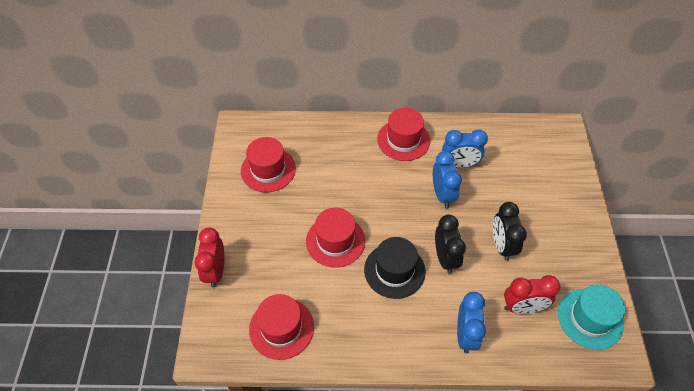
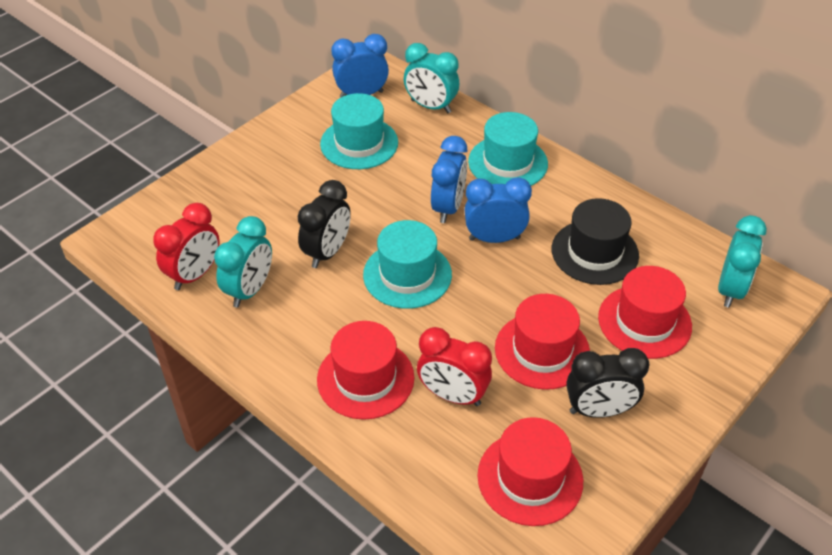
turquoise clock: 0 -> 3
turquoise hat: 1 -> 3

